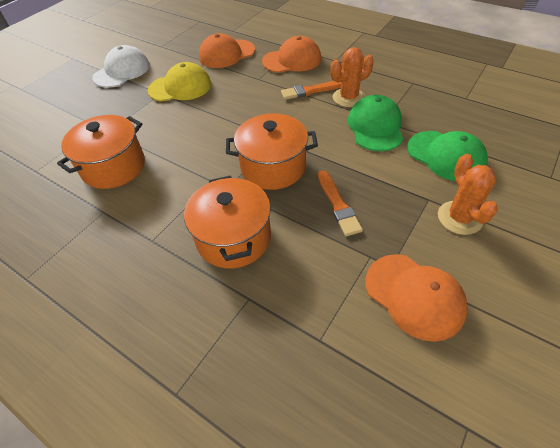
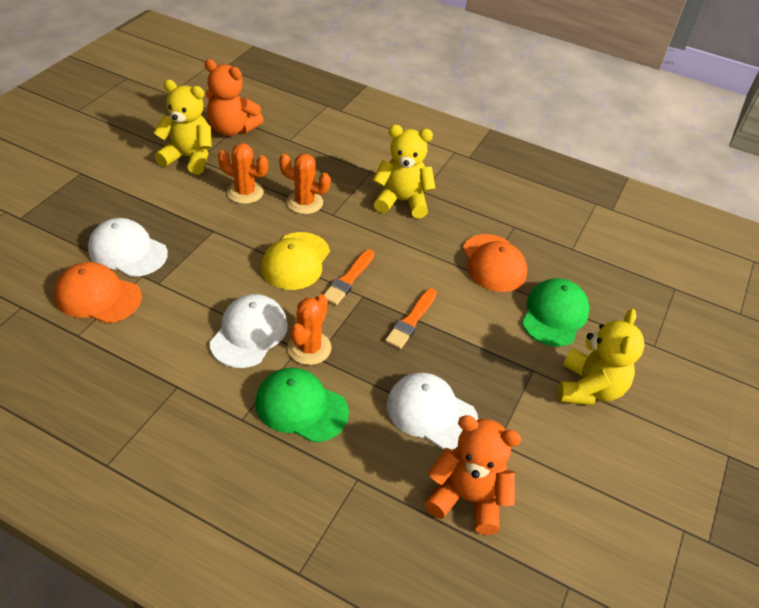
orange cactus: 2 -> 3
orange cap: 3 -> 2
orange pot: 3 -> 0
orange teddy bear: 0 -> 2
white cap: 1 -> 3
yellow teddy bear: 0 -> 3

